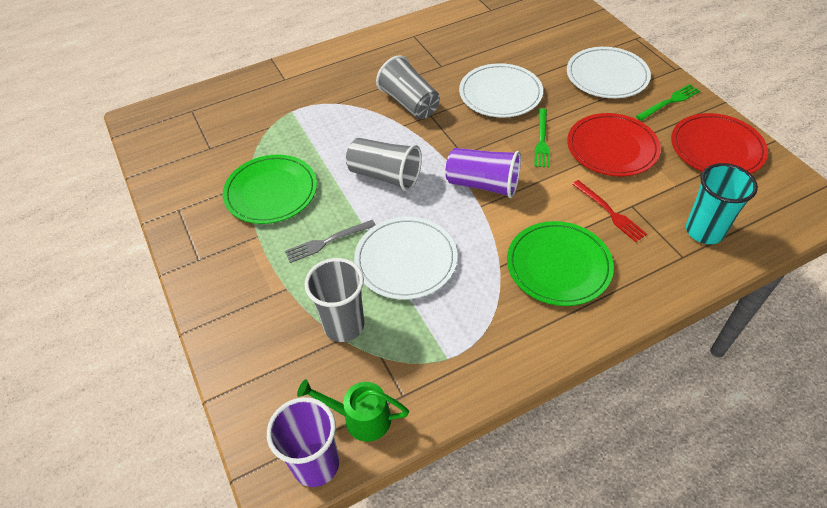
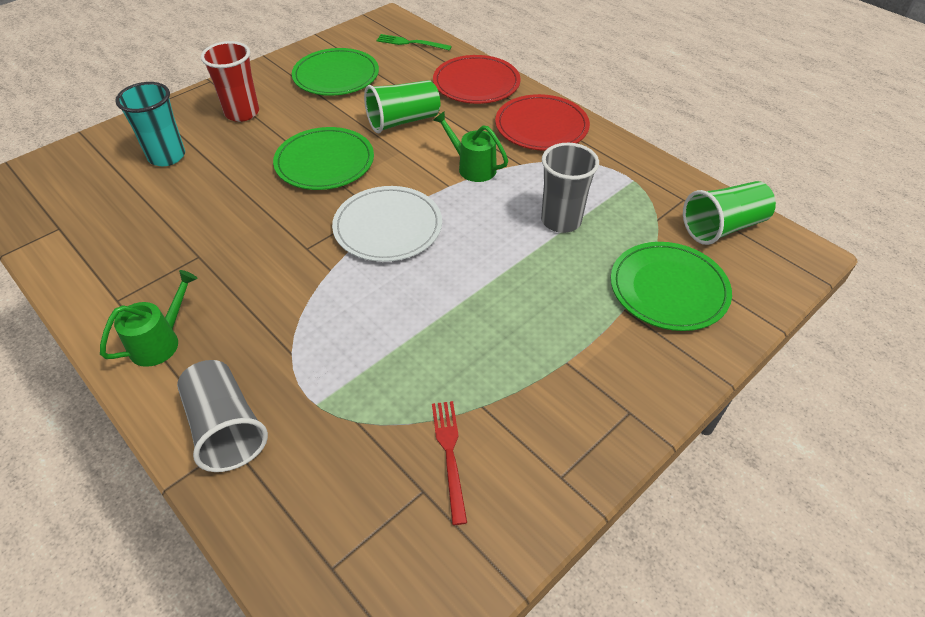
green cup: 0 -> 2
green fork: 2 -> 1
green plate: 2 -> 3
green watering can: 1 -> 2
grey cup: 3 -> 2
grey fork: 1 -> 0
purple cup: 2 -> 0
red cup: 0 -> 1
white plate: 3 -> 1

